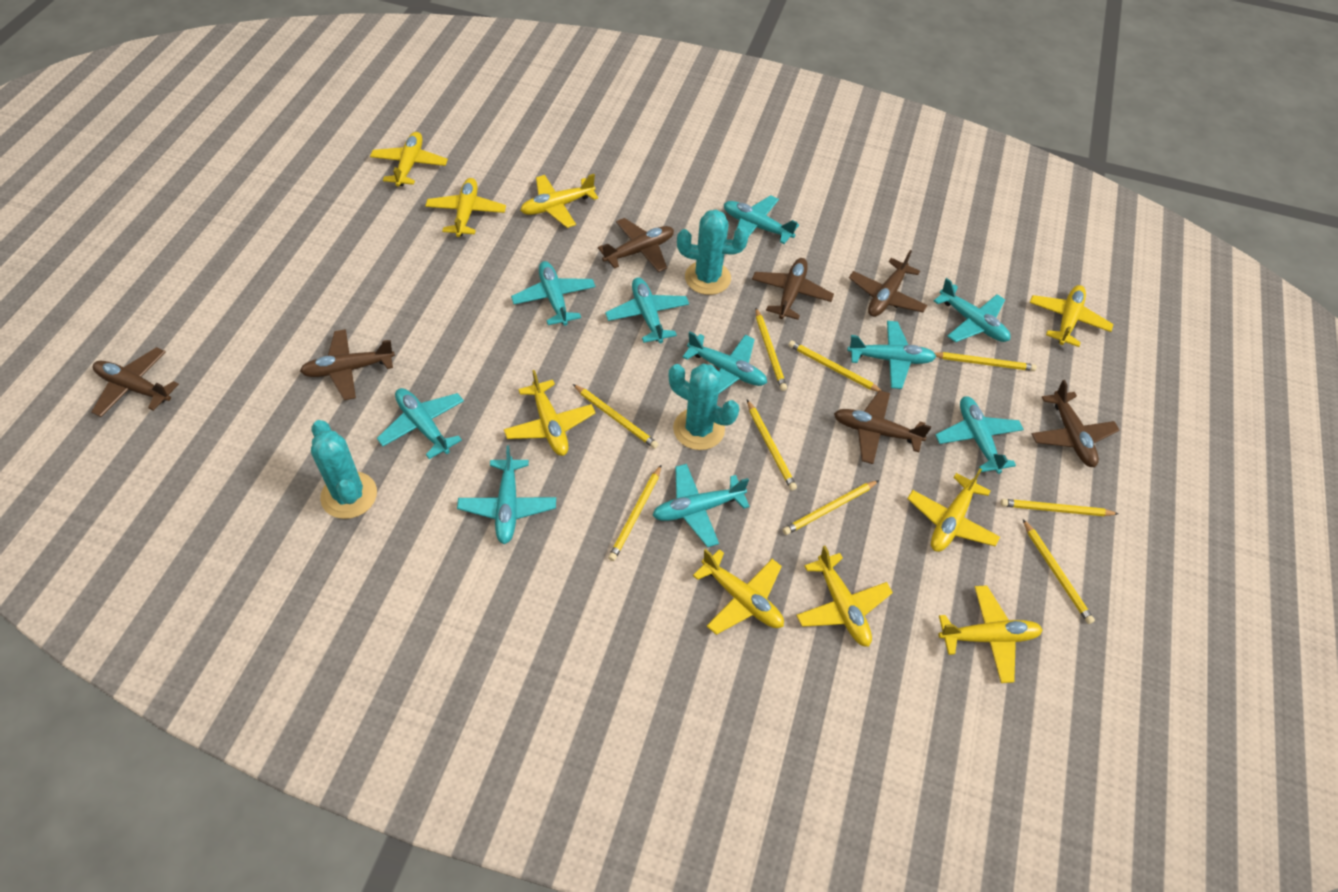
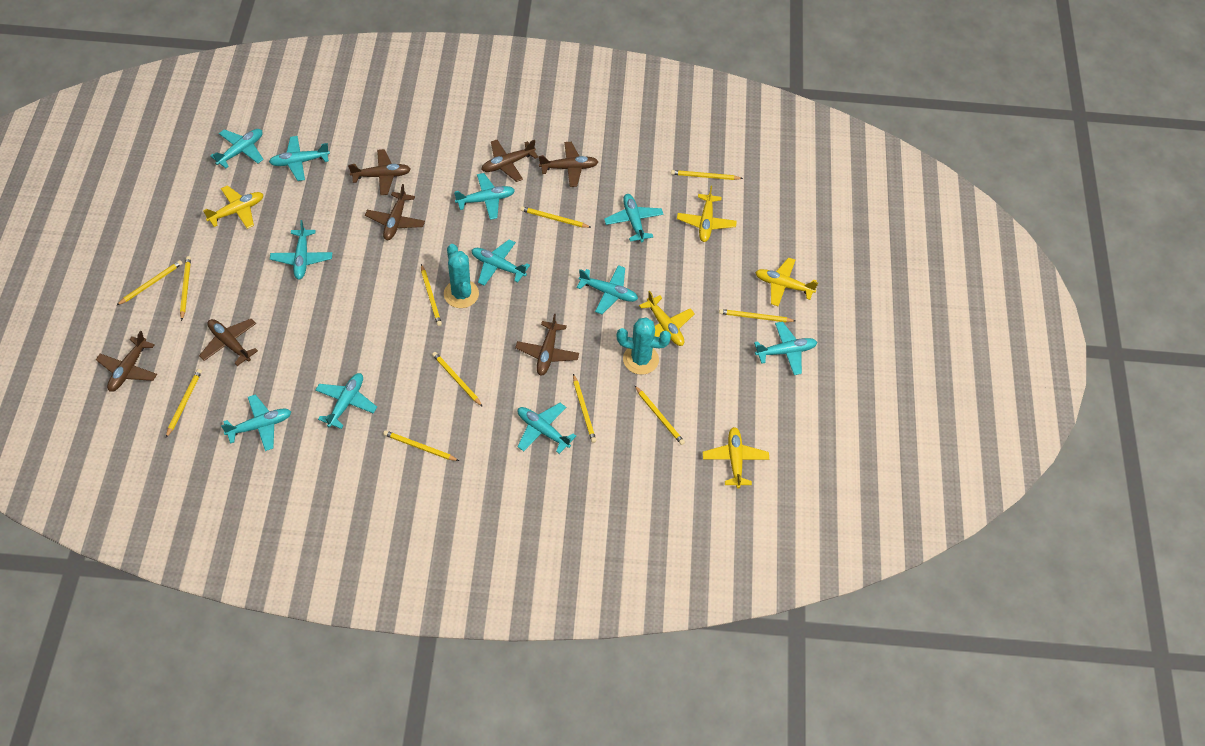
turquoise cactus: 3 -> 2
turquoise plane: 10 -> 11
yellow pencil: 9 -> 11
yellow plane: 9 -> 5

